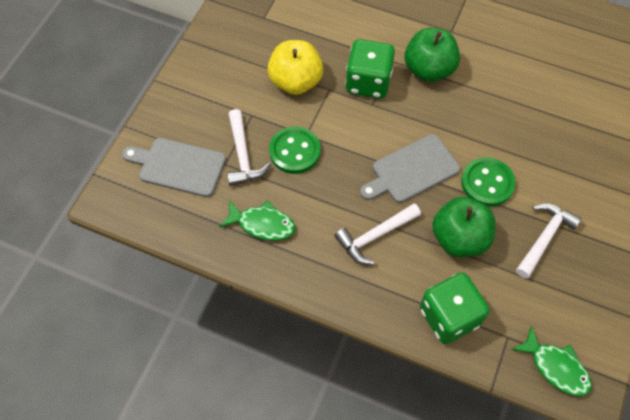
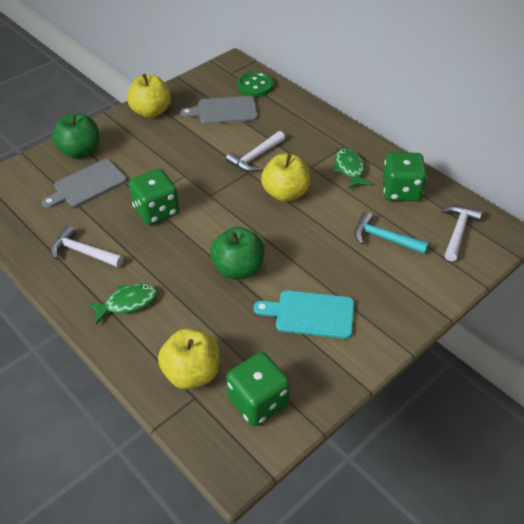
green button: 2 -> 1
green dice: 2 -> 3
turquoise cutting board: 0 -> 1
turquoise hammer: 0 -> 1
yellow apple: 1 -> 3

